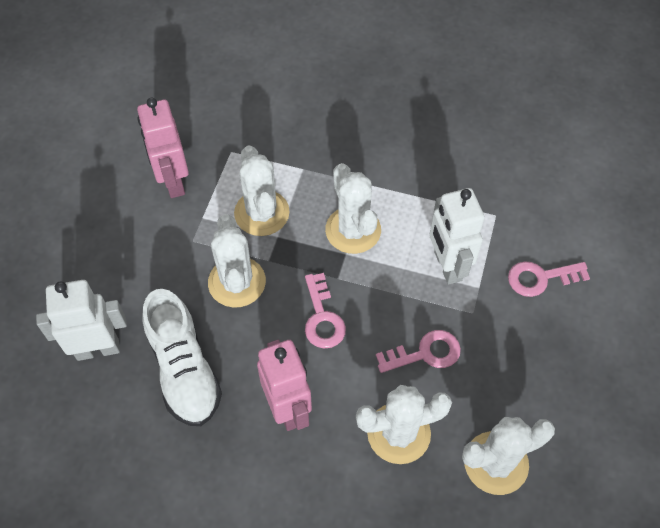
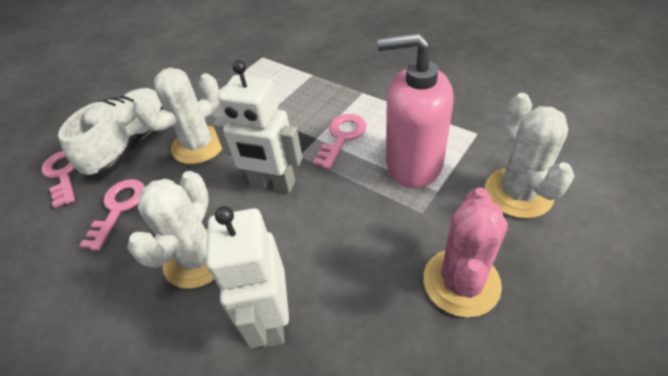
pink cactus: 0 -> 1
pink robot: 2 -> 0
pink soap dispenser: 0 -> 1
white cactus: 5 -> 3

